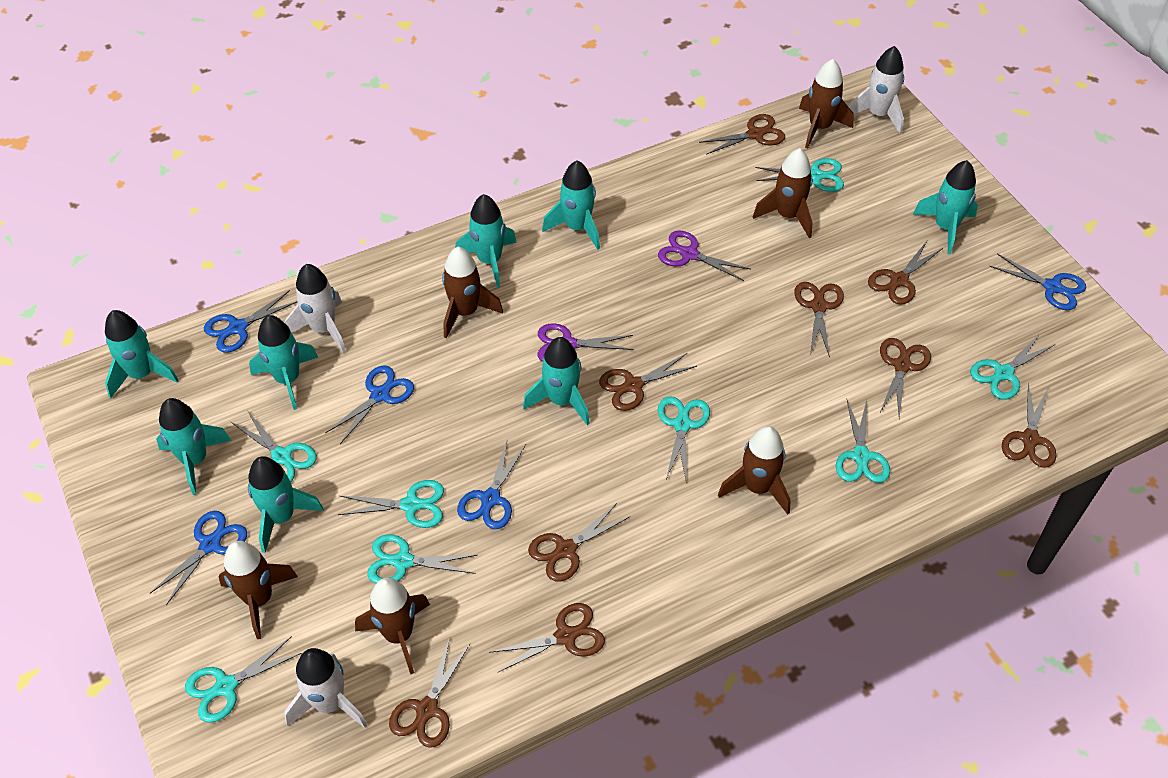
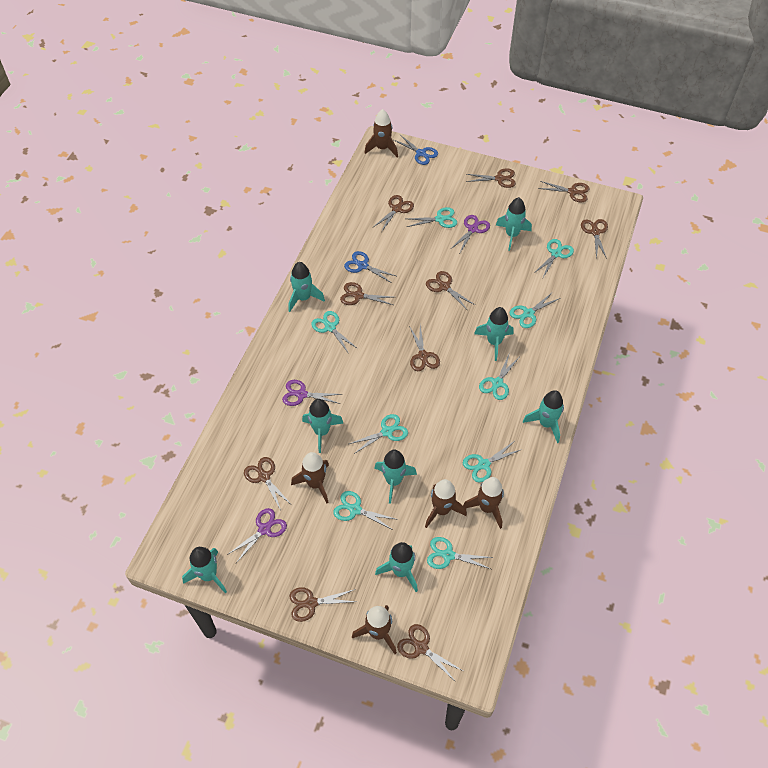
blue scissors: 5 -> 2
brown rocket: 6 -> 5
brown scissors: 9 -> 10
purple scissors: 2 -> 3
turquoise scissors: 8 -> 9
white rocket: 3 -> 0

